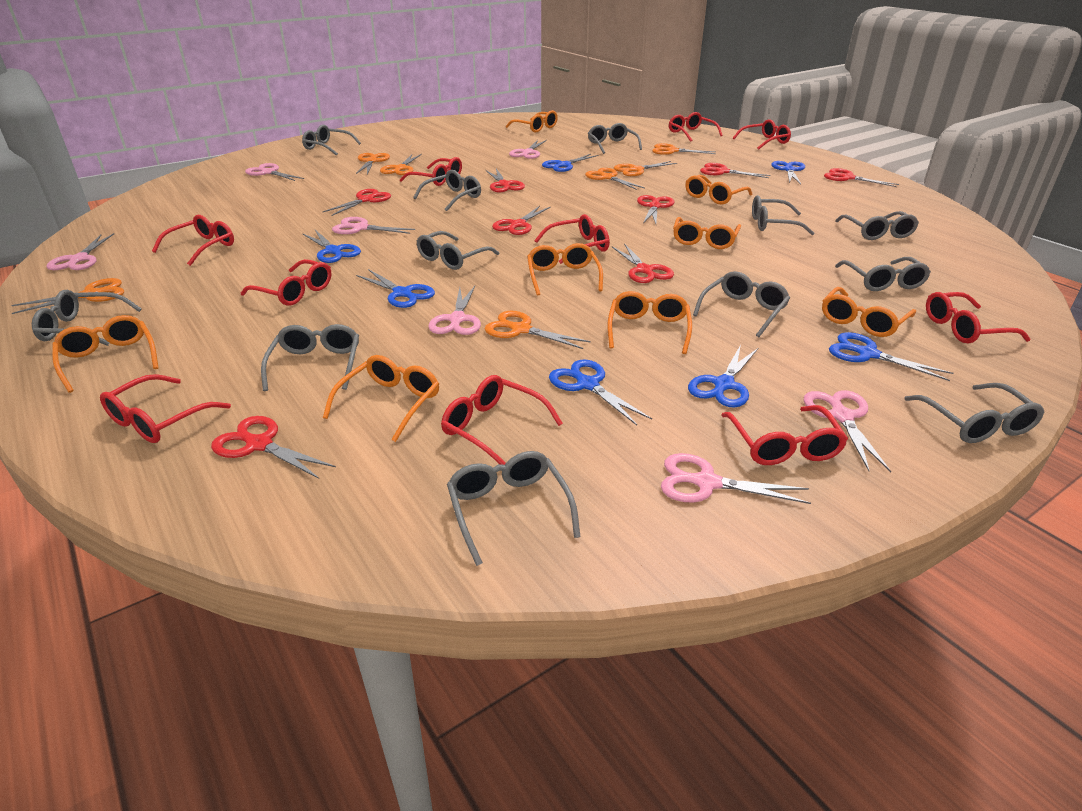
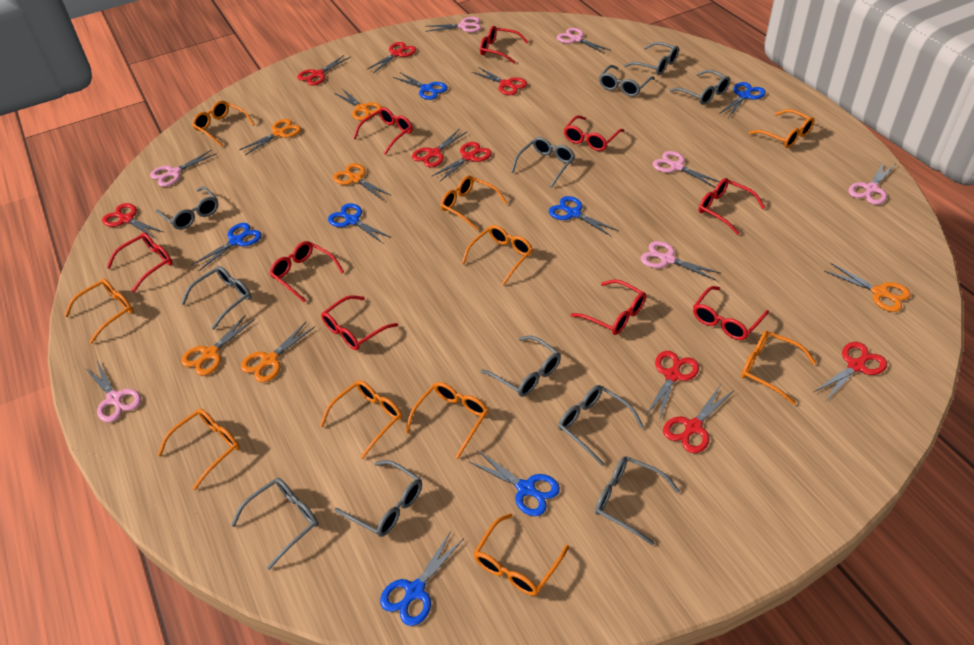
grey glasses: 12 -> 11
orange glasses: 8 -> 10
orange scissors: 7 -> 6
red glasses: 10 -> 9
red scissors: 8 -> 9

